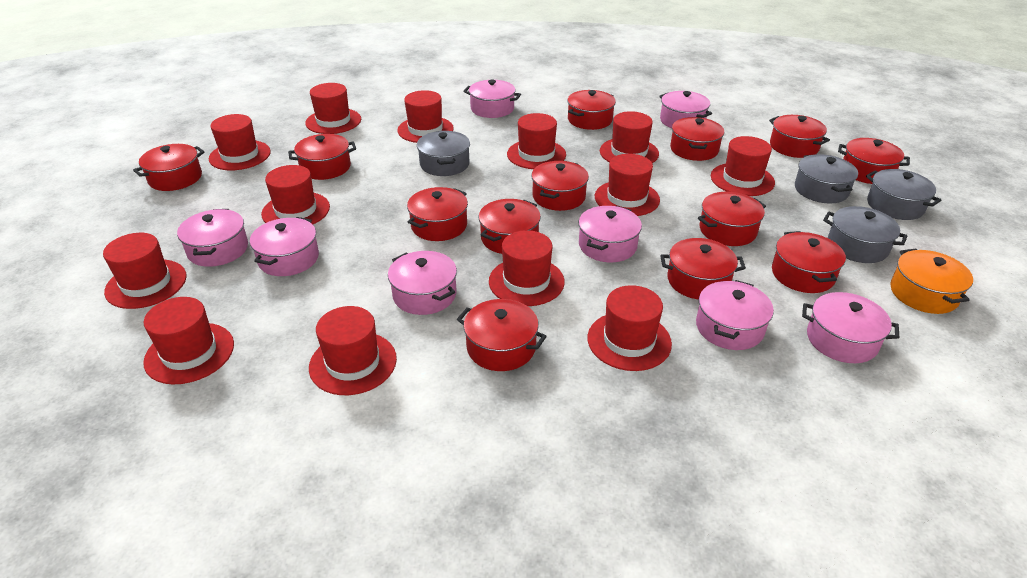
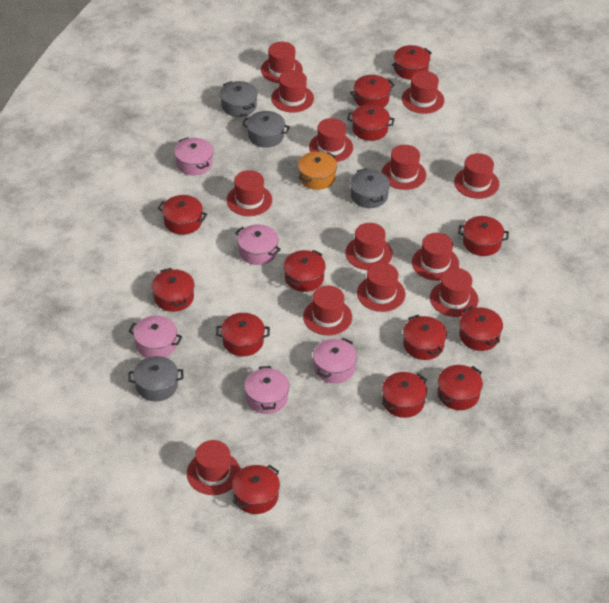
pink pot: 8 -> 5

